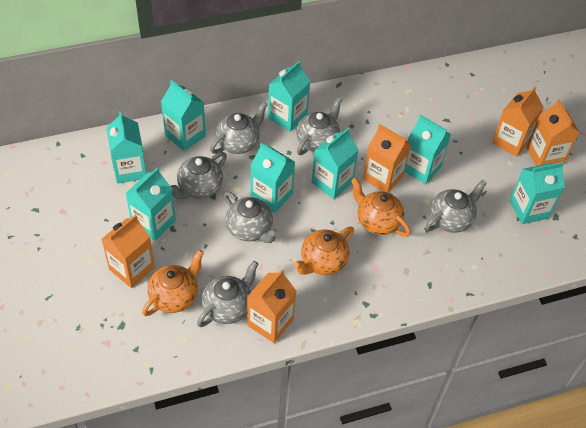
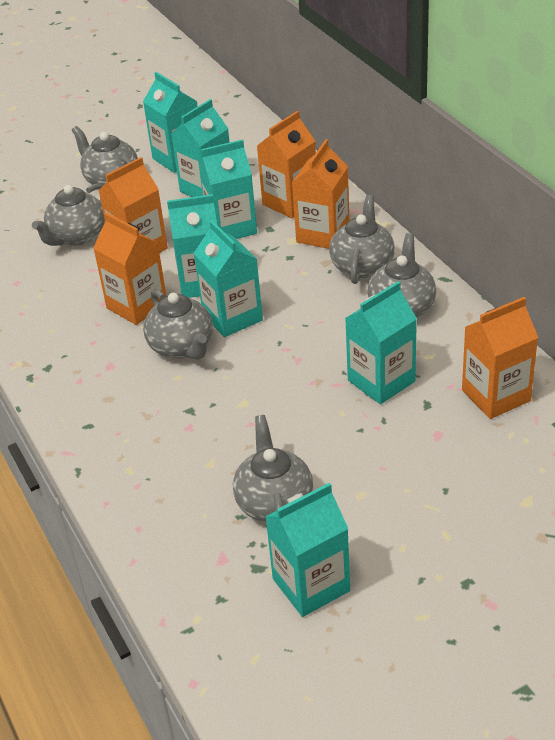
orange teapot: 3 -> 0
turquoise carton: 8 -> 7

